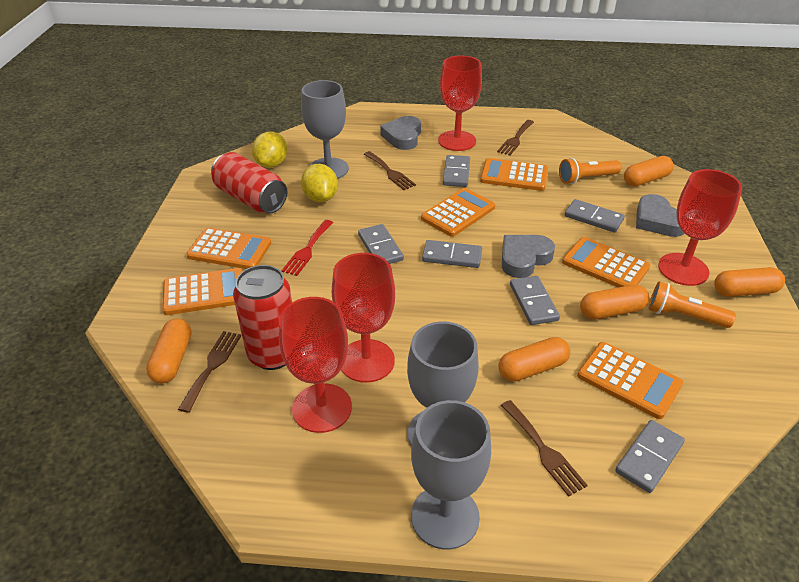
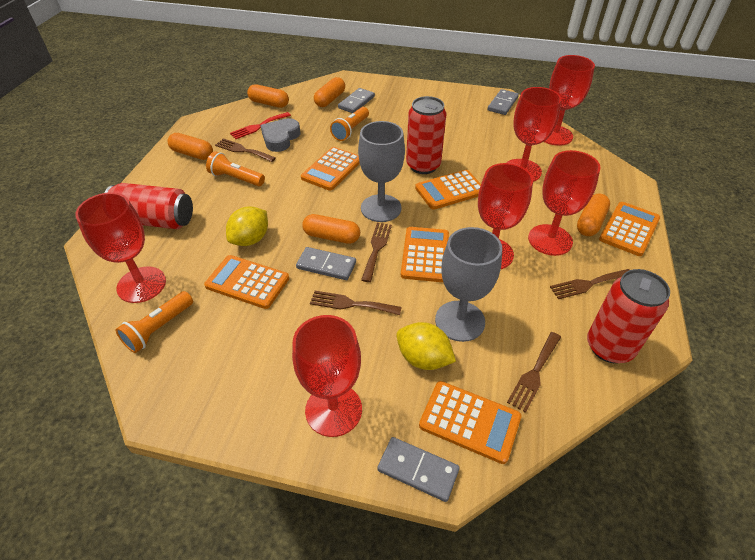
brown fork: 4 -> 5
grey domino: 6 -> 4
grey goblet: 3 -> 2
grey heart: 3 -> 1
orange flashlight: 2 -> 3
red can: 2 -> 3
red goblet: 4 -> 6

